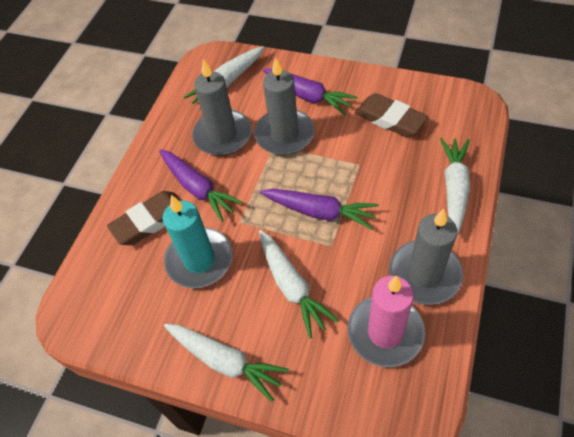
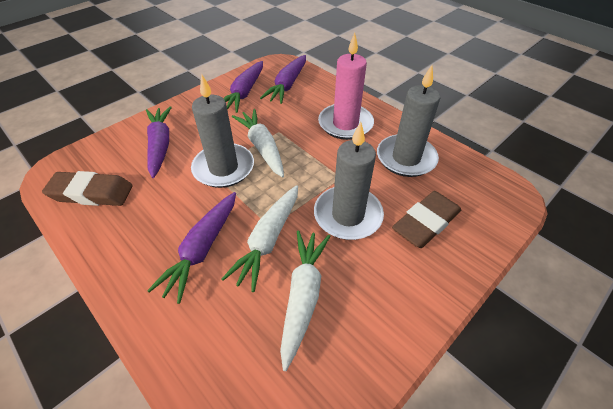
purple carrot: 3 -> 4
turquoise candle: 1 -> 0
white carrot: 4 -> 3

